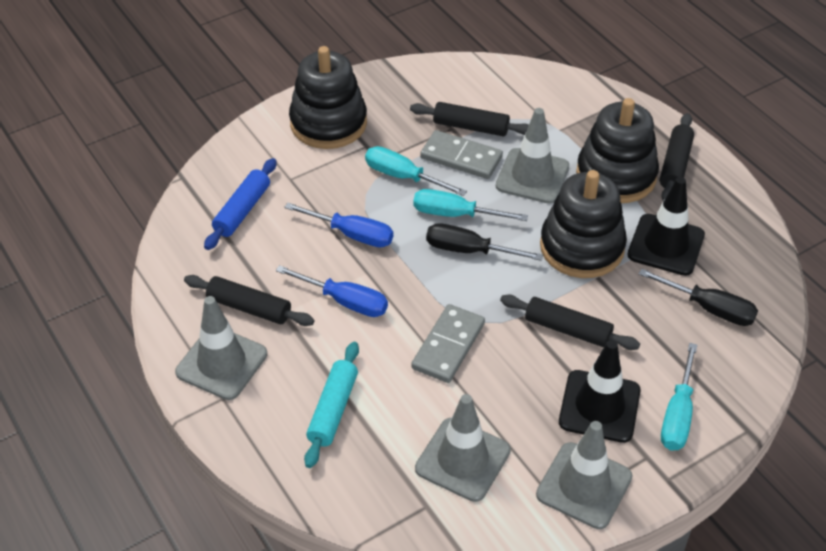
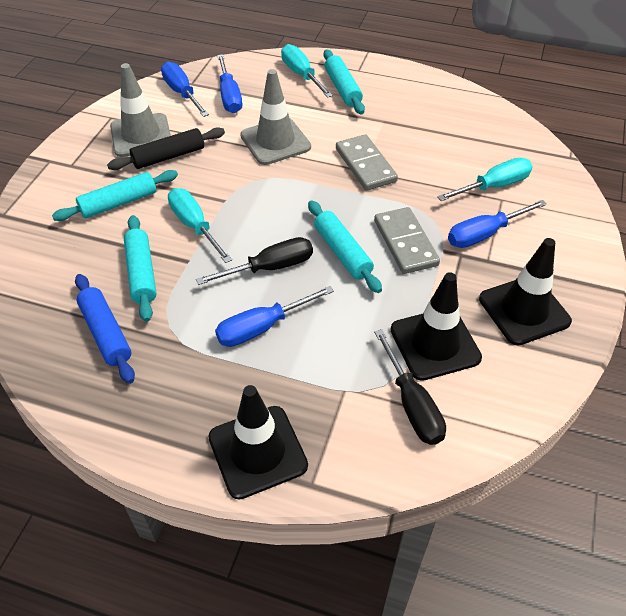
black rolling pin: 4 -> 1
black stacking toy: 3 -> 0
black traffic cone: 2 -> 3
blue screwdriver: 2 -> 4
grey traffic cone: 4 -> 2
turquoise rolling pin: 1 -> 4

